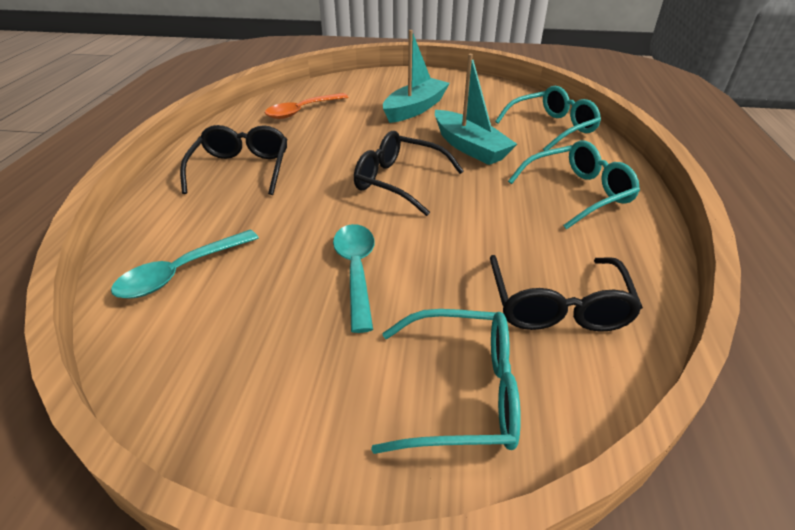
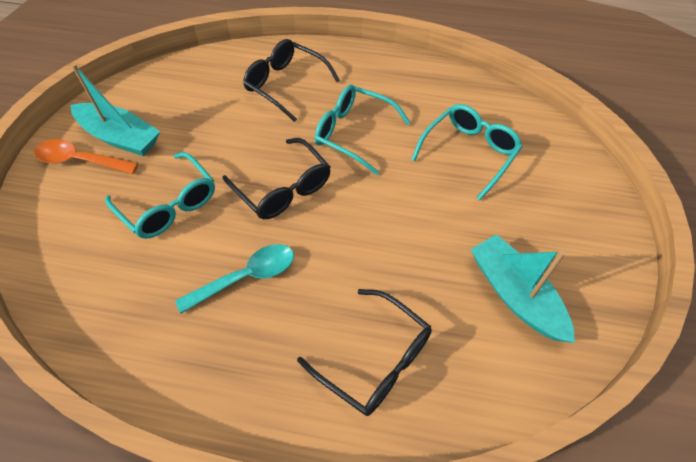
turquoise spoon: 2 -> 1

